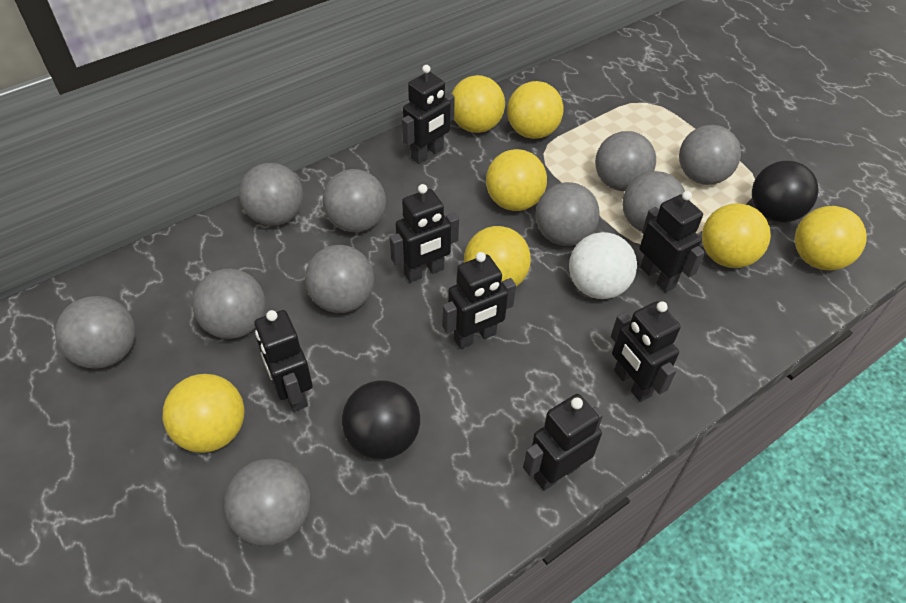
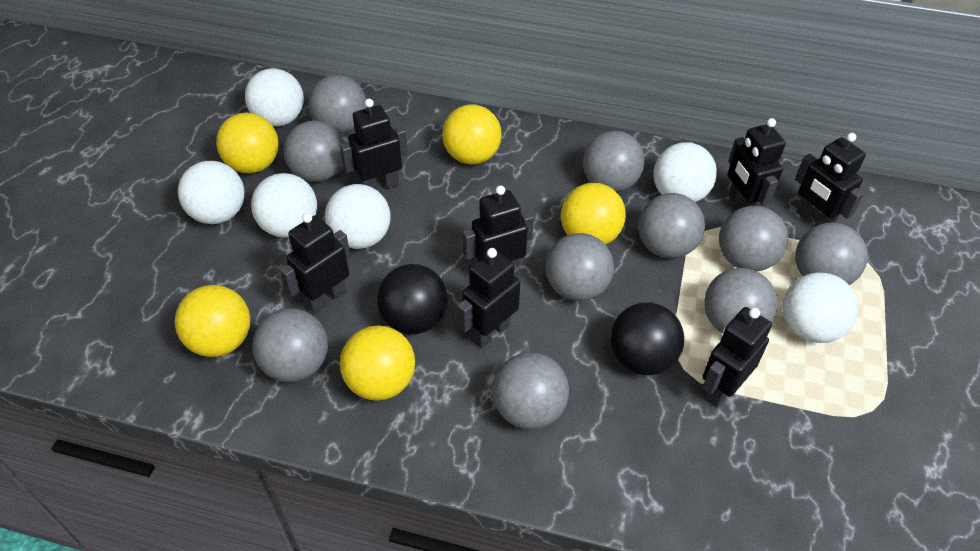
white ball: 1 -> 6
yellow ball: 7 -> 5

